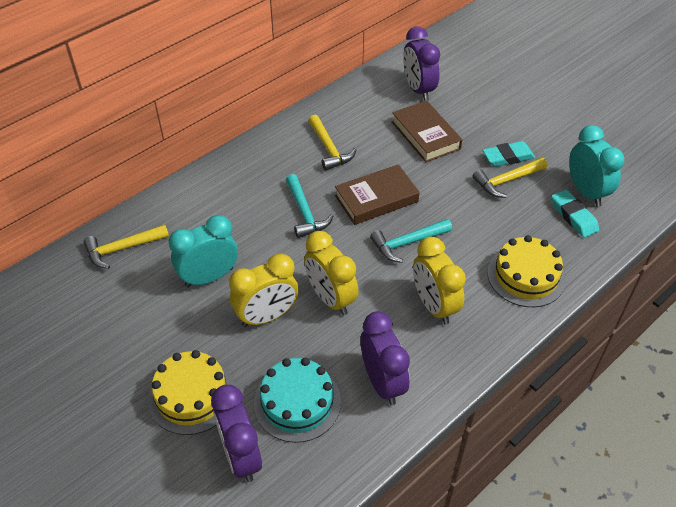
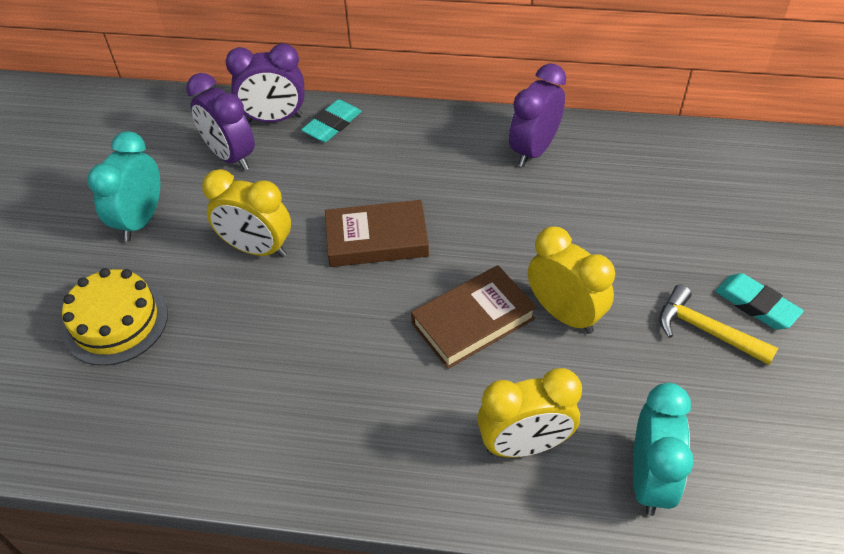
turquoise cake: 1 -> 0
turquoise hammer: 2 -> 0
yellow cake: 2 -> 1
yellow hammer: 3 -> 1

